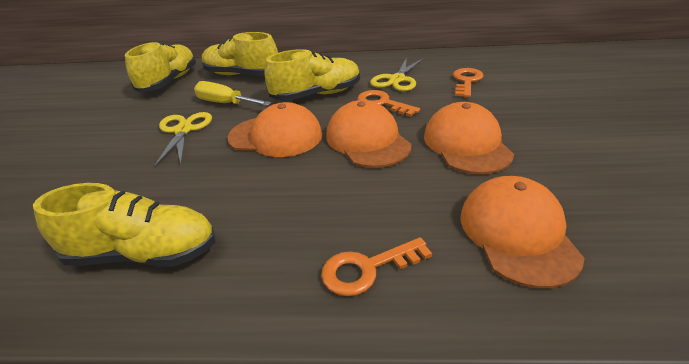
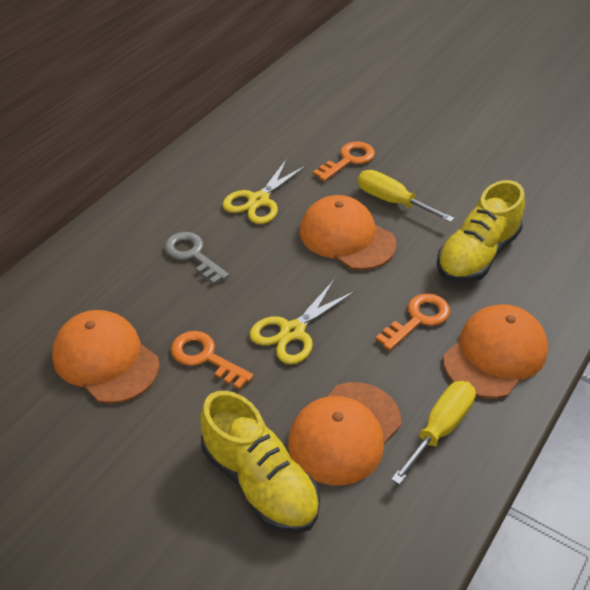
grey key: 0 -> 1
yellow screwdriver: 1 -> 2
yellow shoe: 4 -> 2

